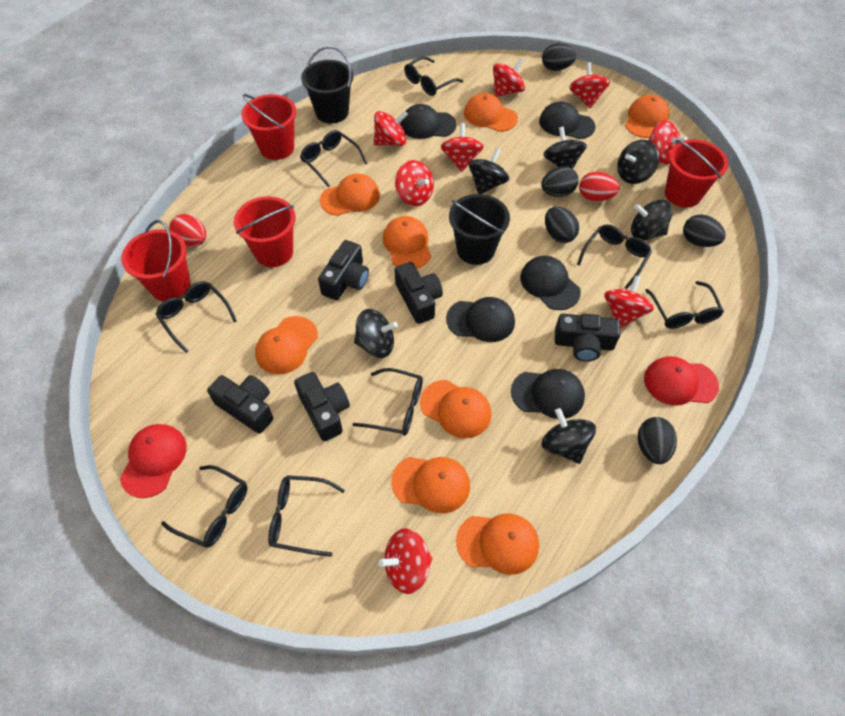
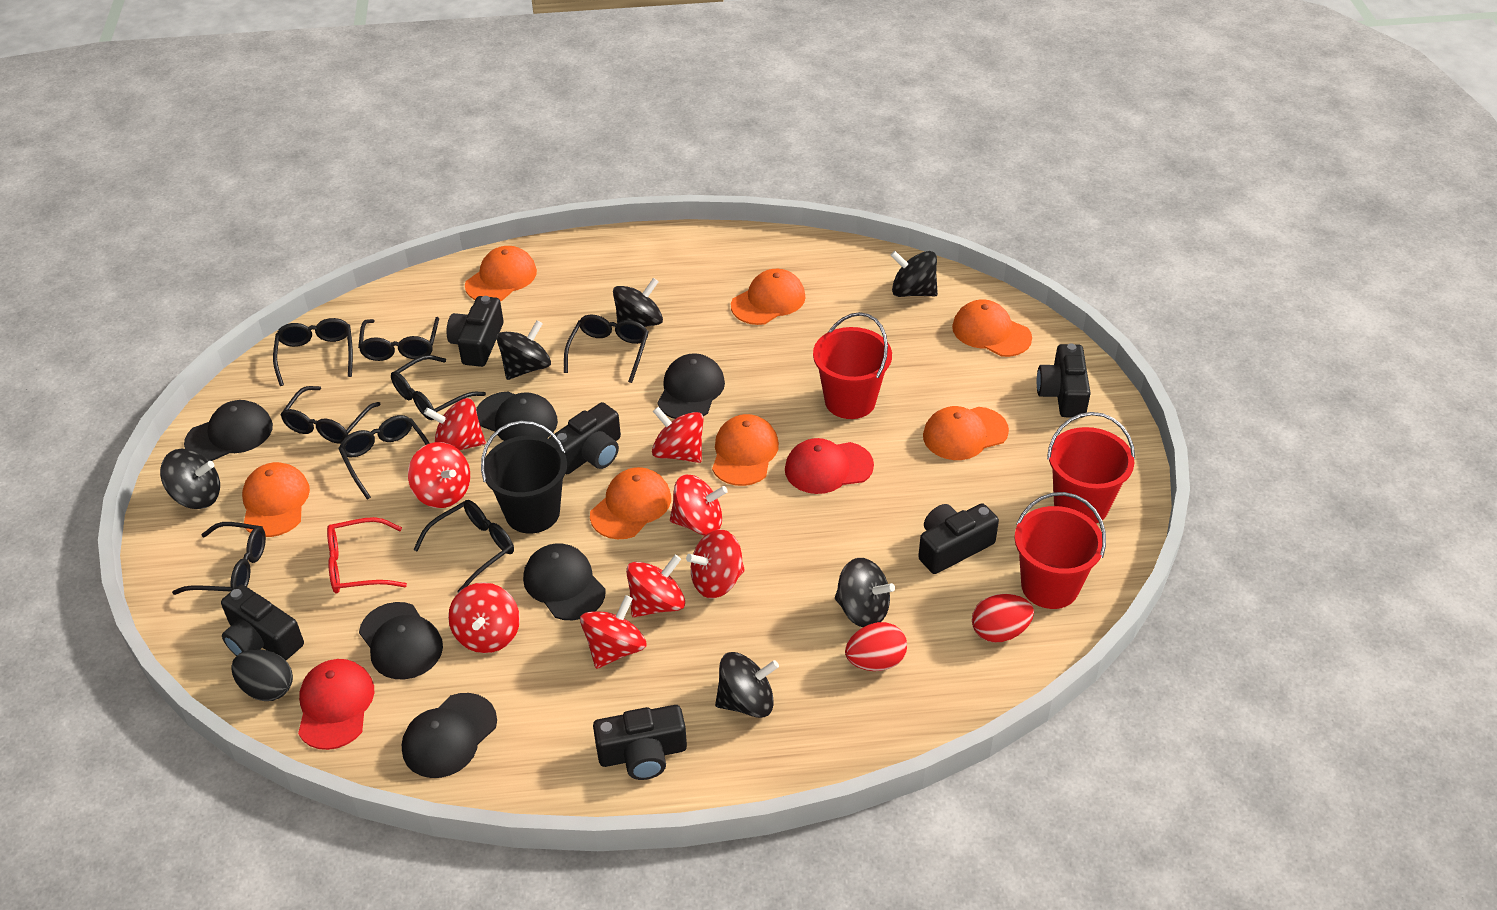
black bucket: 2 -> 1
black camera: 5 -> 6
black cap: 5 -> 6
black egg: 5 -> 1
orange cap: 8 -> 7
red bucket: 4 -> 3
red glasses: 0 -> 1

